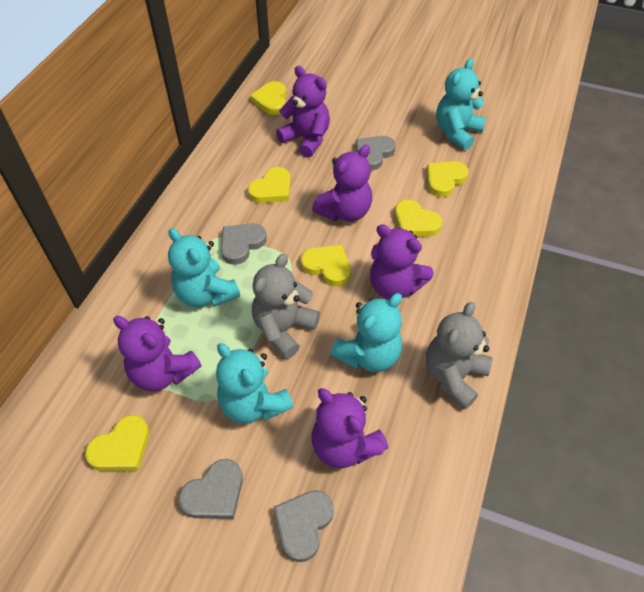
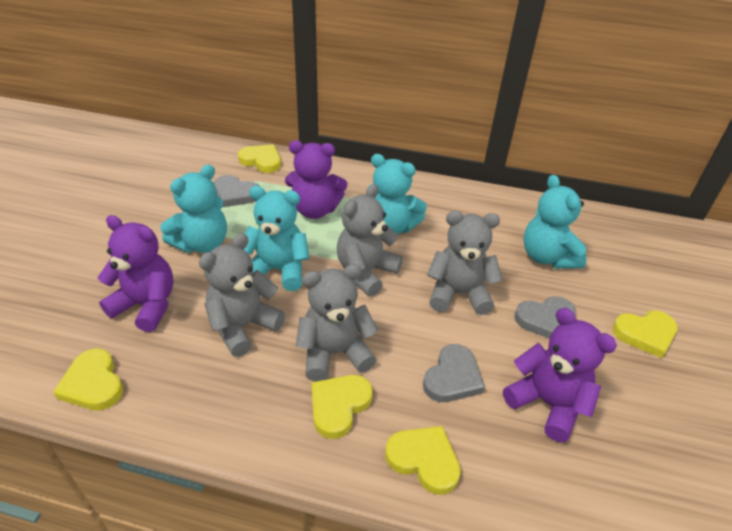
grey heart: 4 -> 3
grey teddy bear: 2 -> 4
purple teddy bear: 5 -> 3
yellow heart: 6 -> 5

